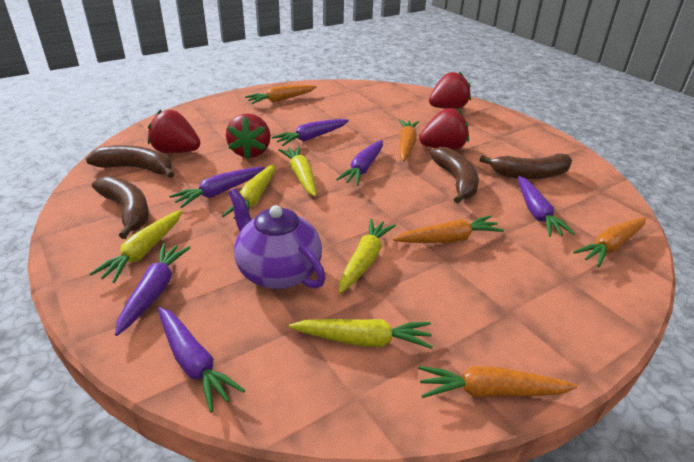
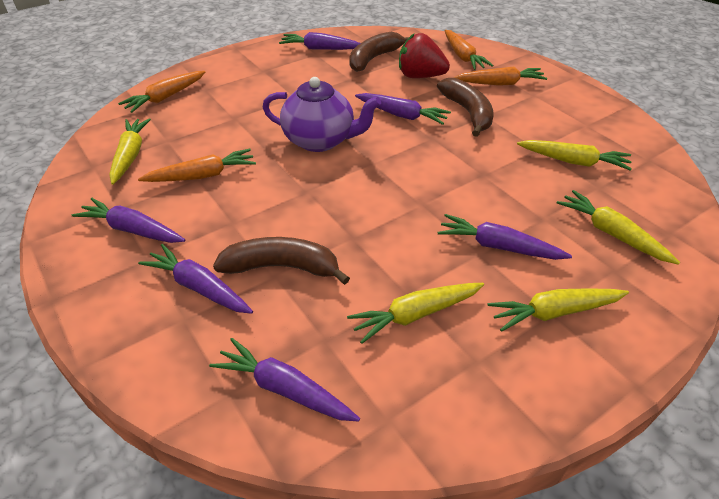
brown banana: 4 -> 3
orange carrot: 5 -> 4
red strawberry: 4 -> 1

